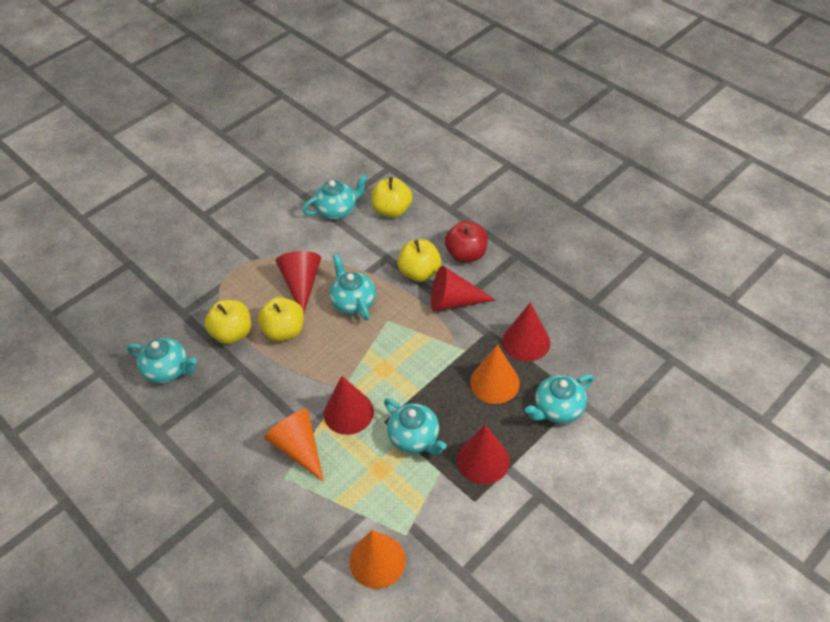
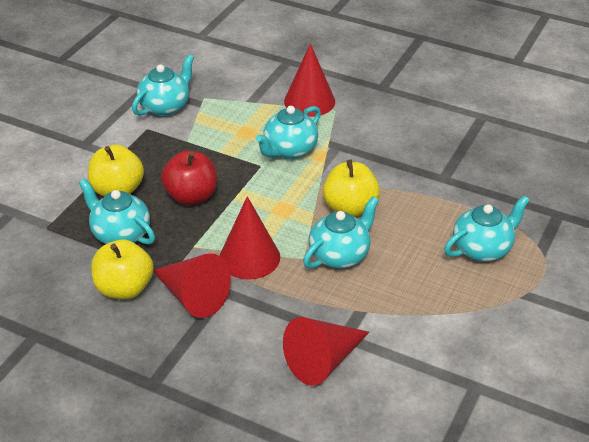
orange cone: 3 -> 0
red cone: 5 -> 4
yellow apple: 4 -> 3

